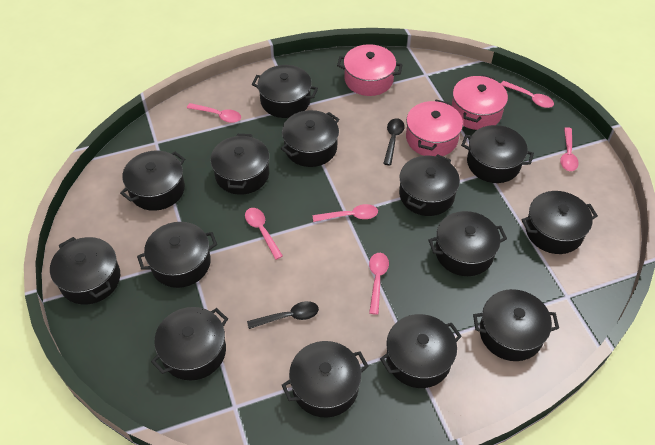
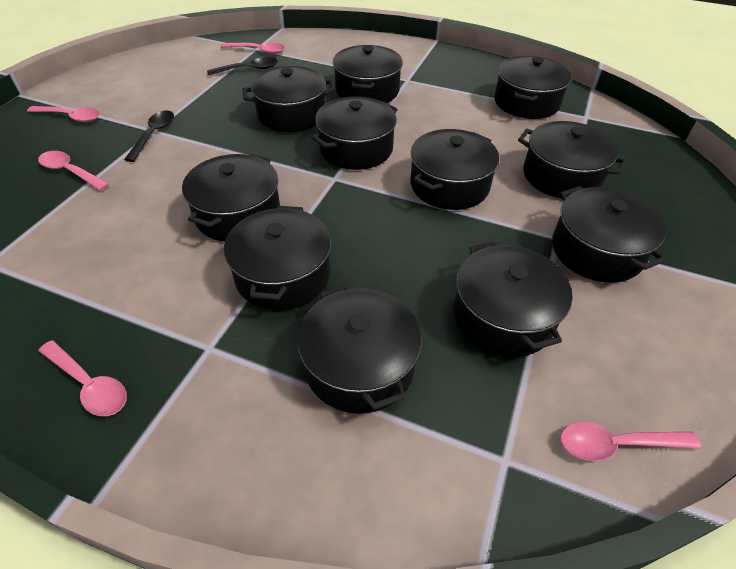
black pot: 14 -> 11
pink pot: 3 -> 0
pink spoon: 6 -> 5

